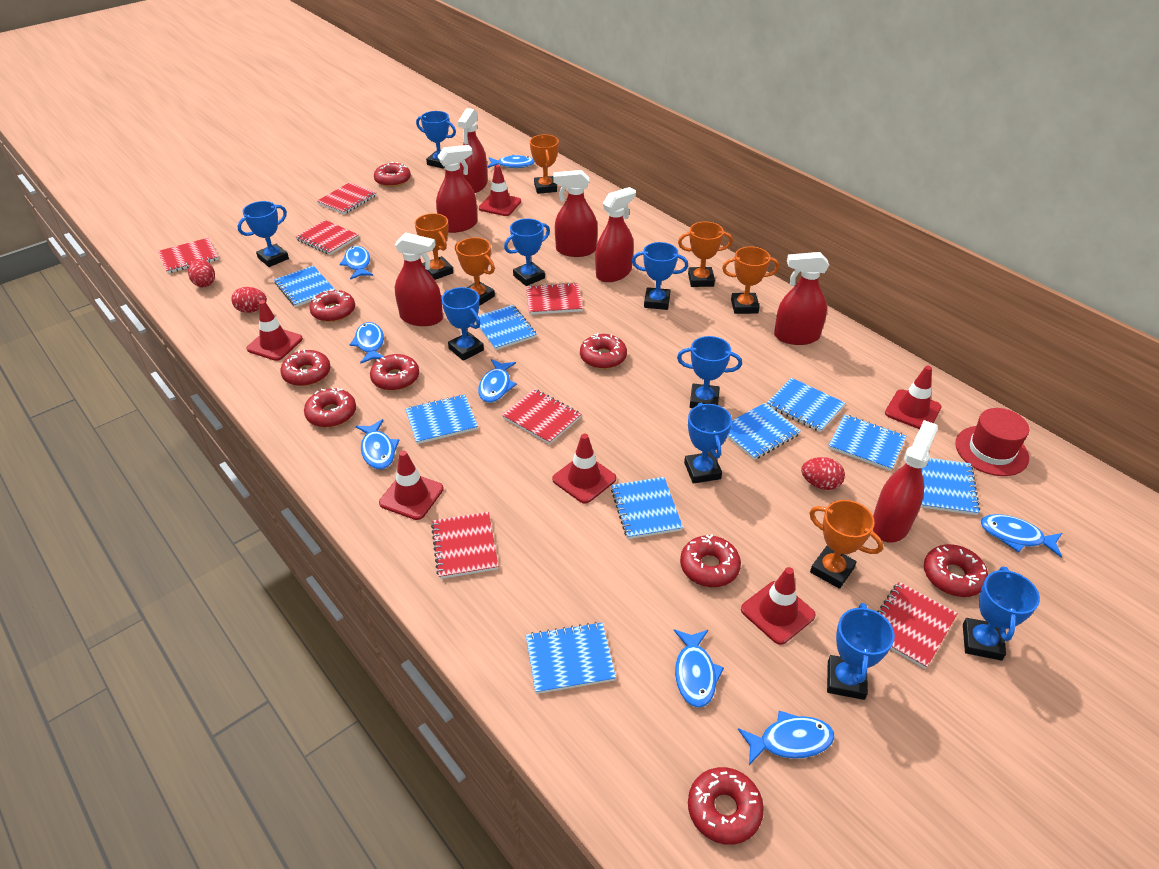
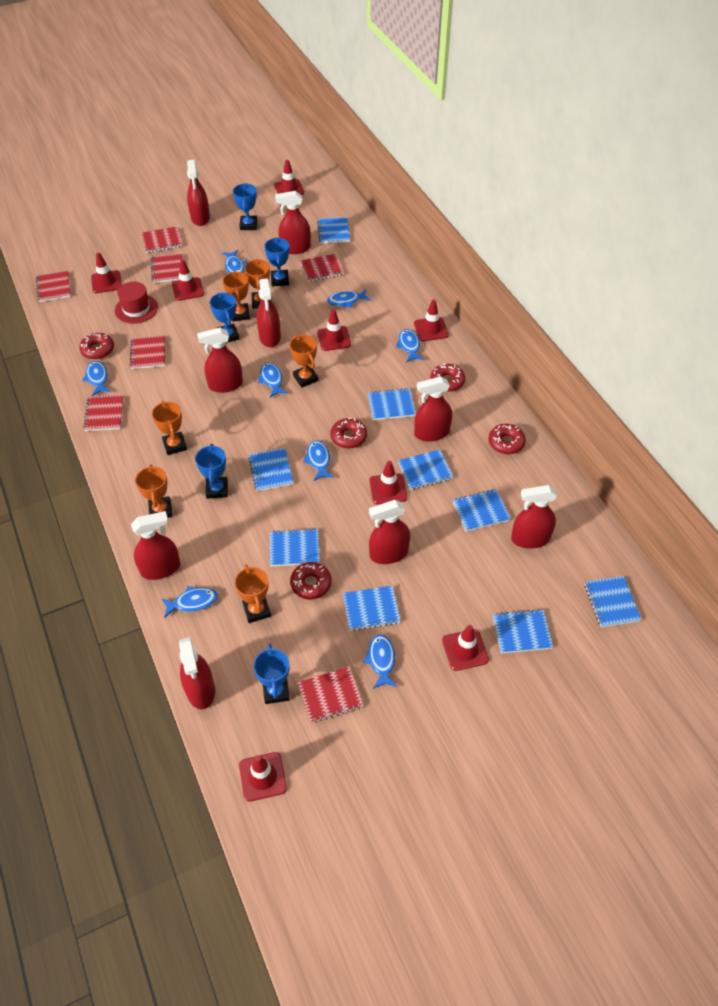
blue trophy: 9 -> 5
red donut: 9 -> 5
red egg: 3 -> 0
red spray bottle: 7 -> 9
red traffic cone: 6 -> 8

